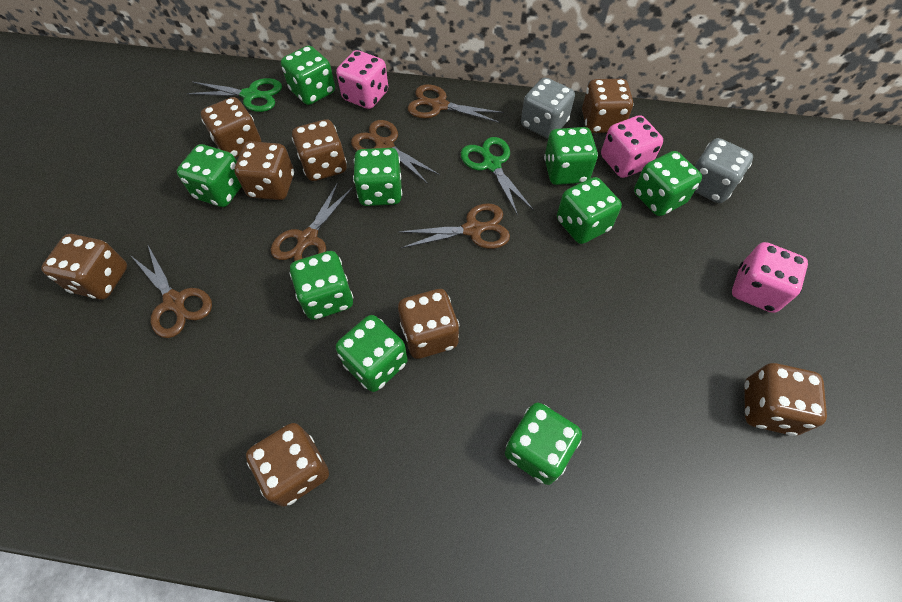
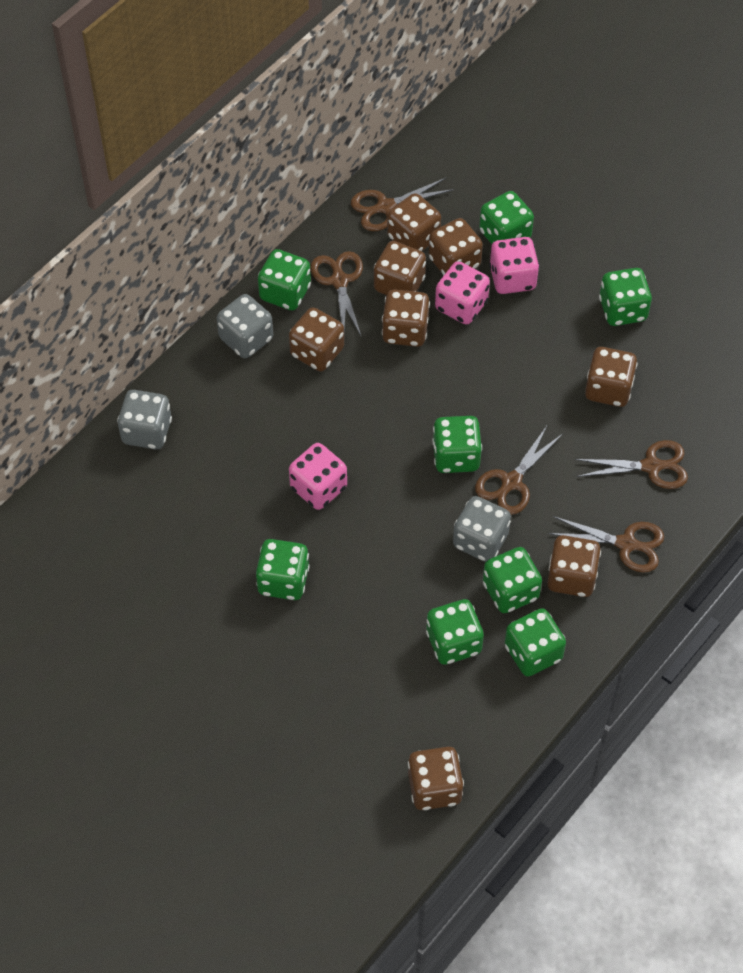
green dice: 9 -> 8
green scissors: 2 -> 0
grey dice: 2 -> 3

